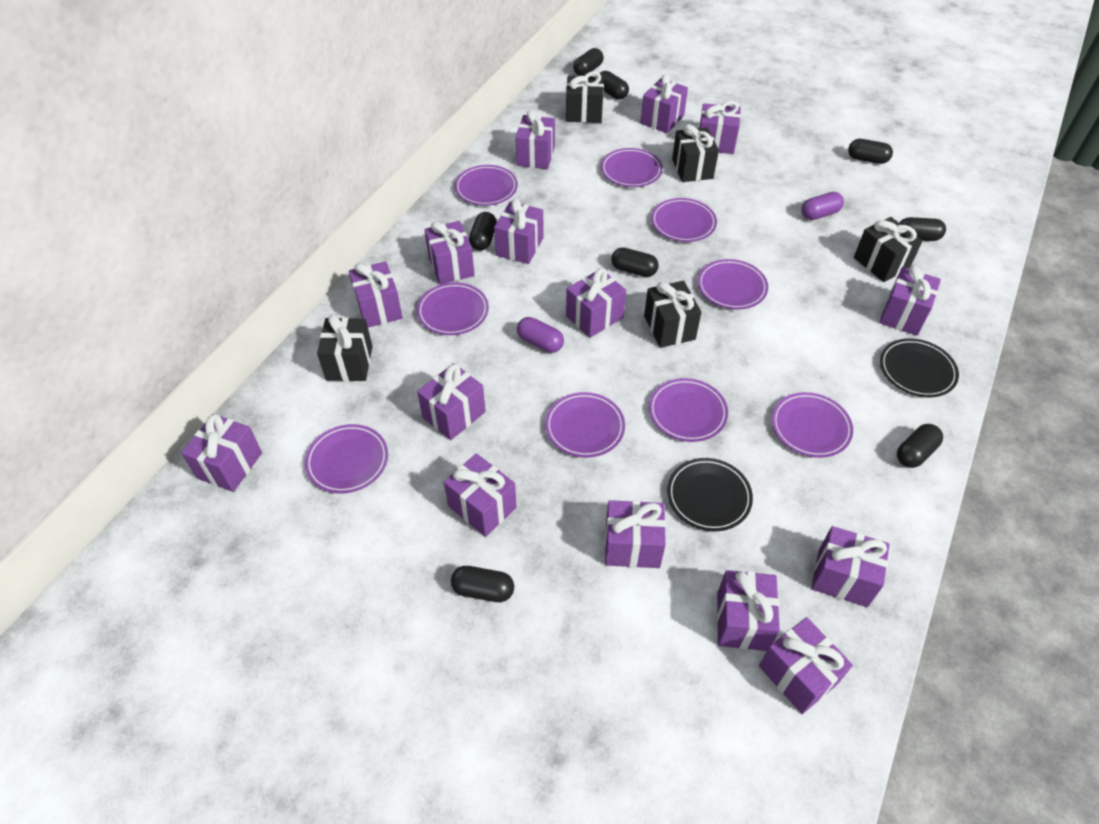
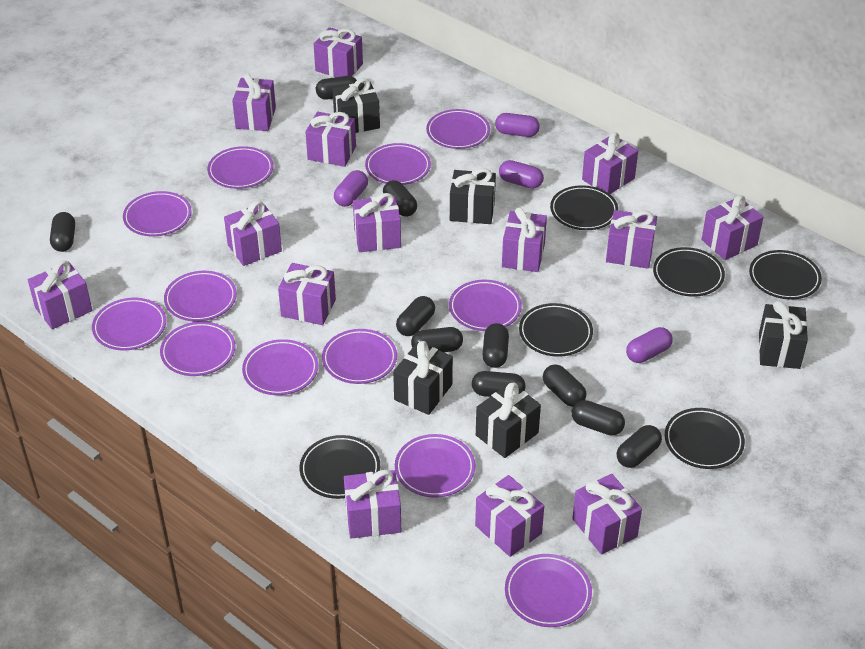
black capsule: 8 -> 10
black plate: 2 -> 6
purple capsule: 2 -> 4
purple gift: 15 -> 14
purple plate: 9 -> 12

